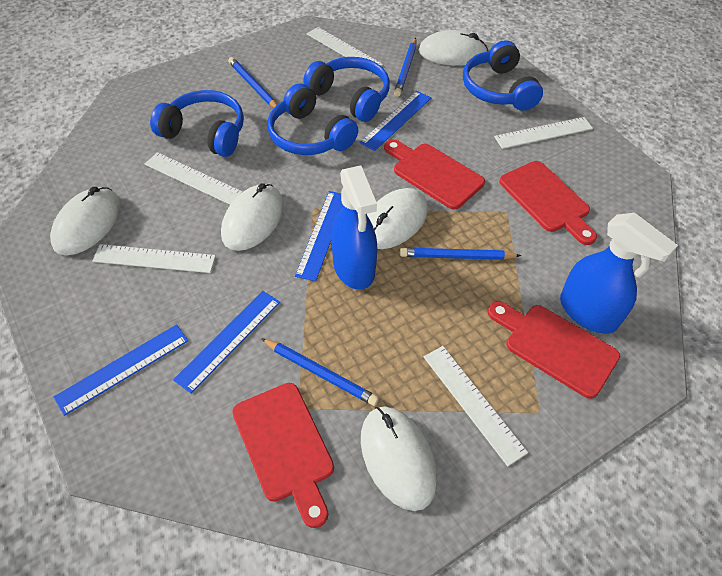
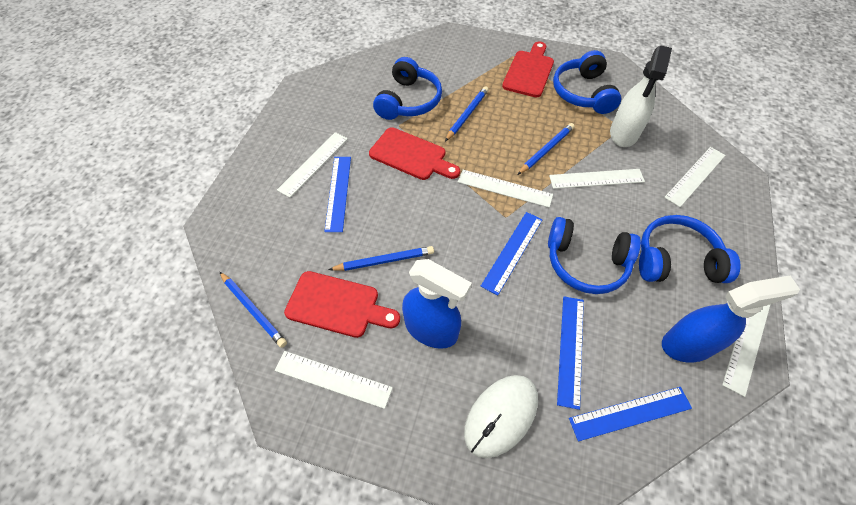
red cutting board: 4 -> 3
white mouse: 5 -> 1
white ruler: 5 -> 6
white spray bottle: 0 -> 1

